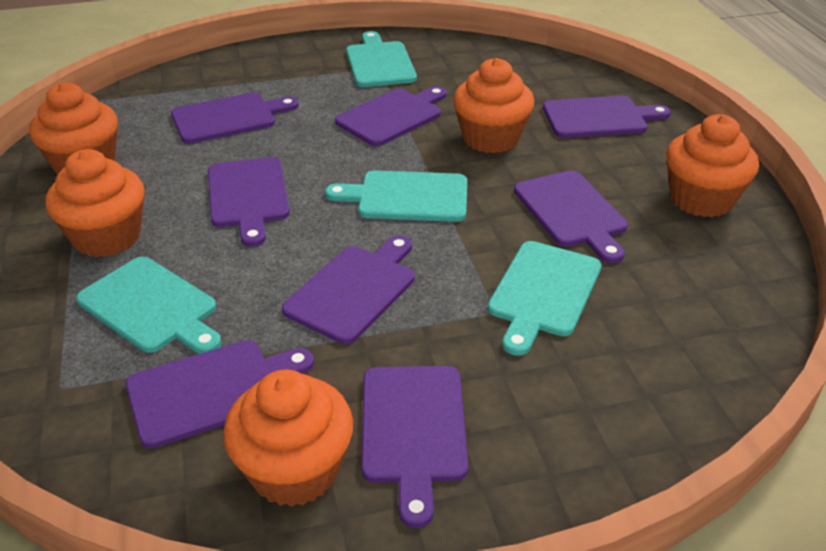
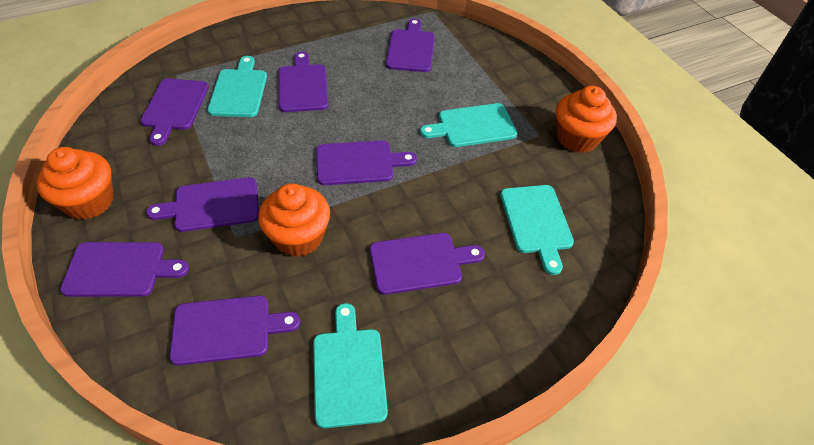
orange cupcake: 5 -> 3

